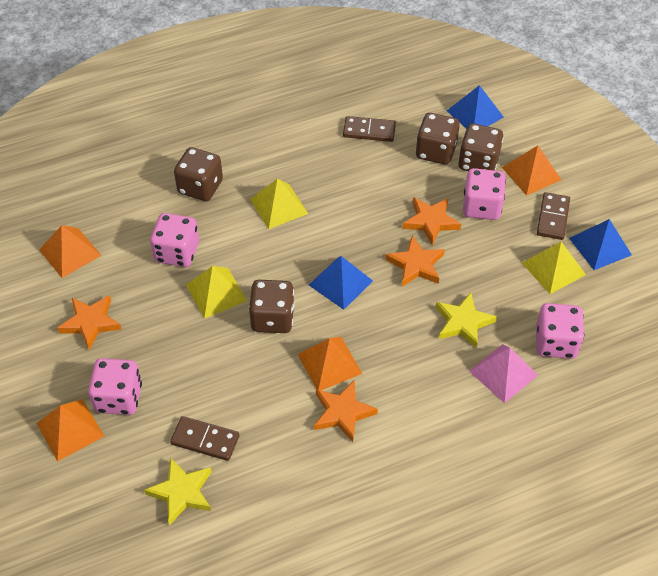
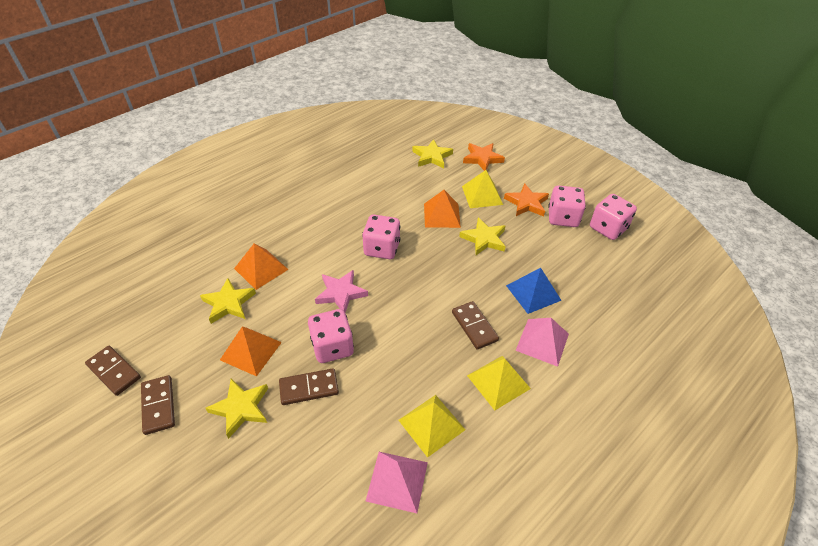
blue pyramid: 3 -> 1
brown dice: 4 -> 0
brown domino: 3 -> 4
orange pyramid: 4 -> 3
orange star: 4 -> 2
pink pyramid: 1 -> 2
pink star: 0 -> 1
yellow star: 2 -> 4

